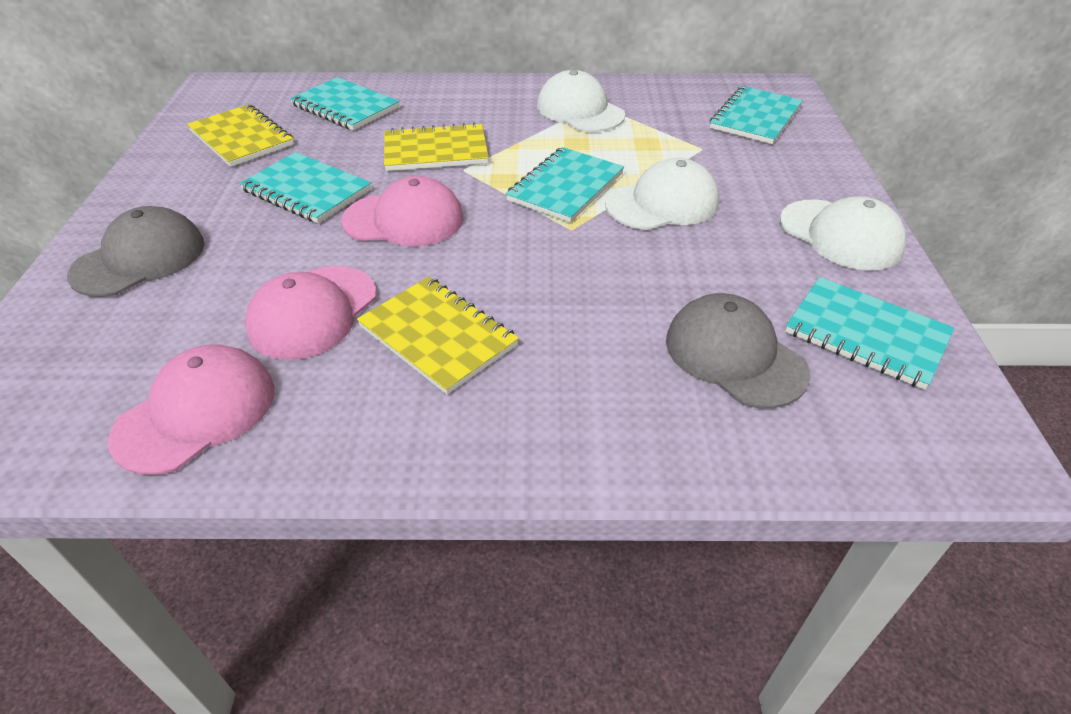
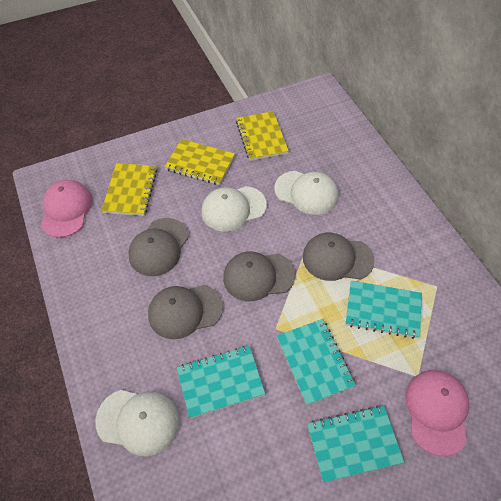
grey cap: 2 -> 4
pink cap: 3 -> 2
turquoise notebook: 5 -> 4

